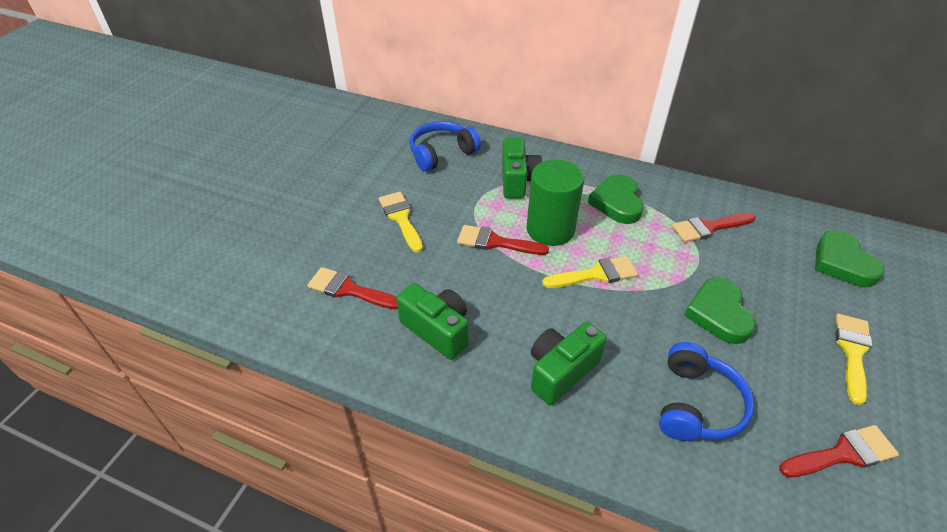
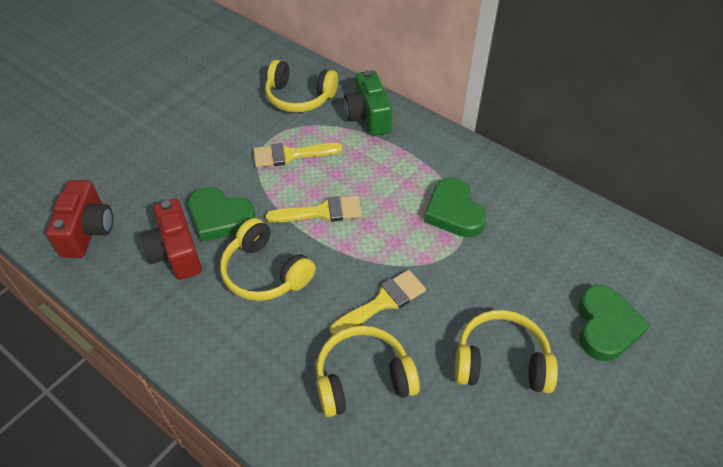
blue headphones: 2 -> 0
green camera: 3 -> 1
green cylinder: 1 -> 0
red brush: 4 -> 0
red camera: 0 -> 2
yellow headphones: 0 -> 4

